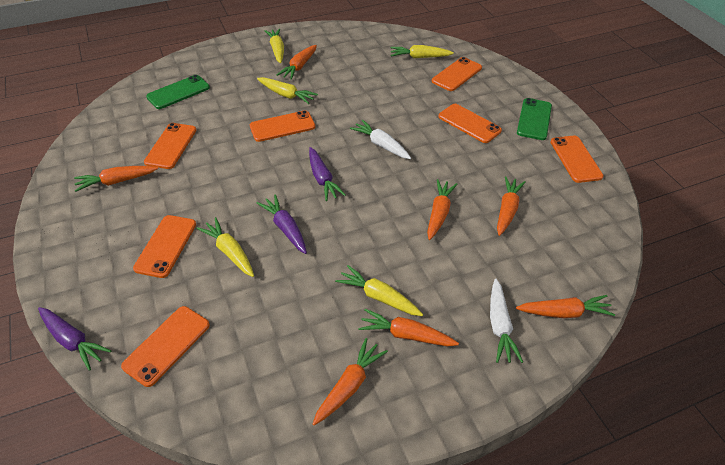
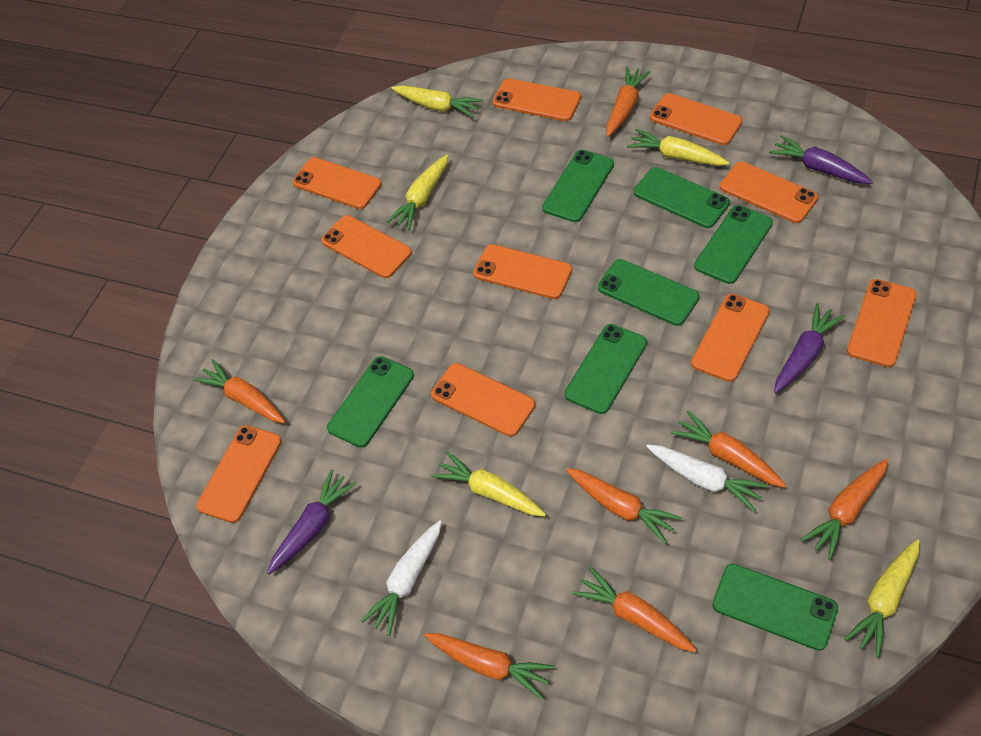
green phone: 2 -> 7
orange phone: 7 -> 10

